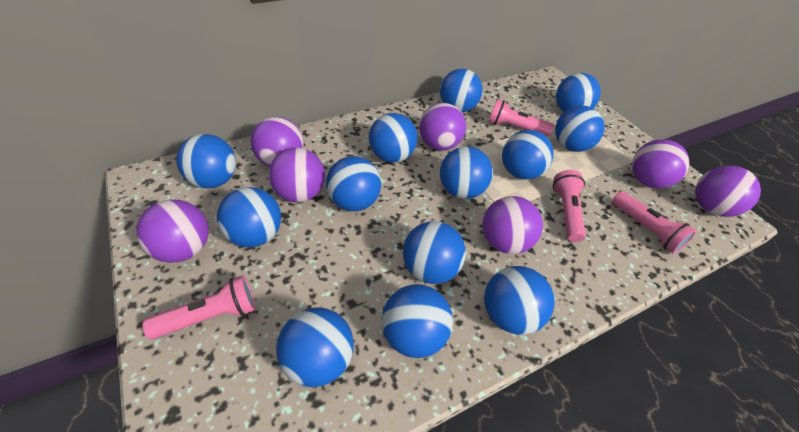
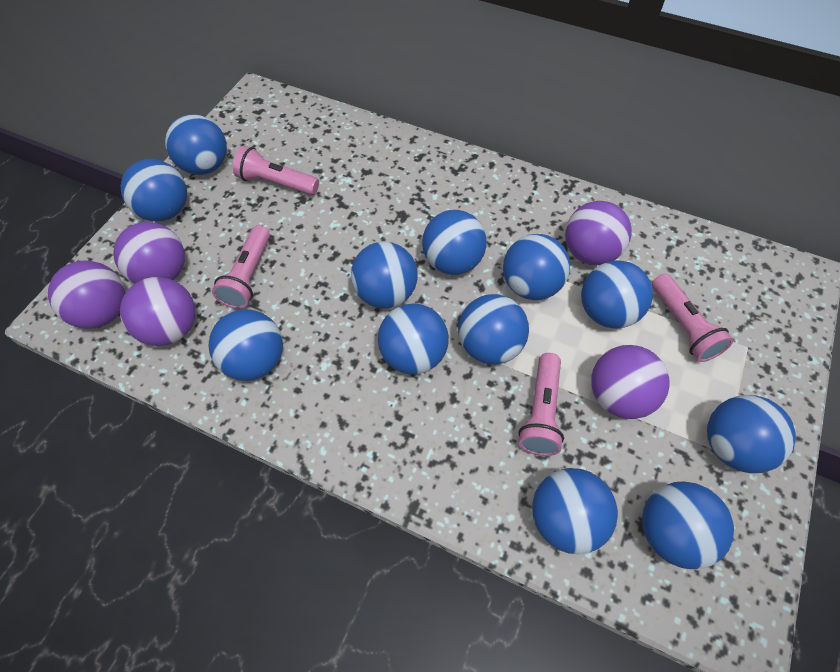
blue ball: 13 -> 12
purple ball: 7 -> 5

